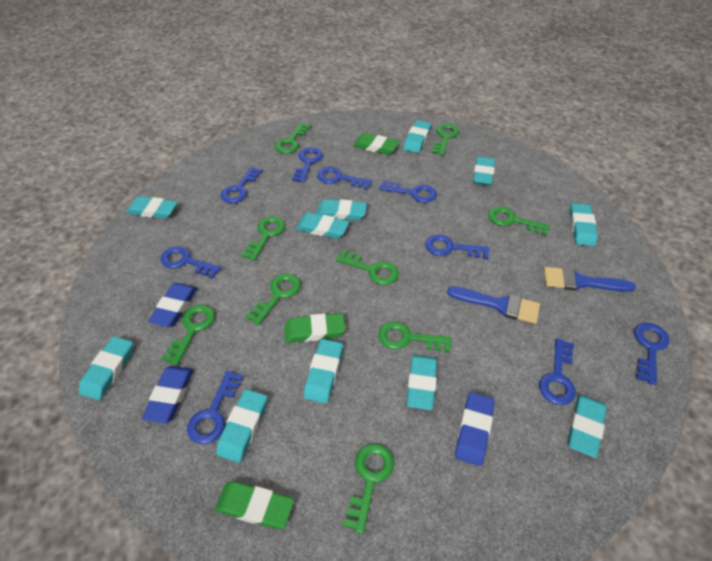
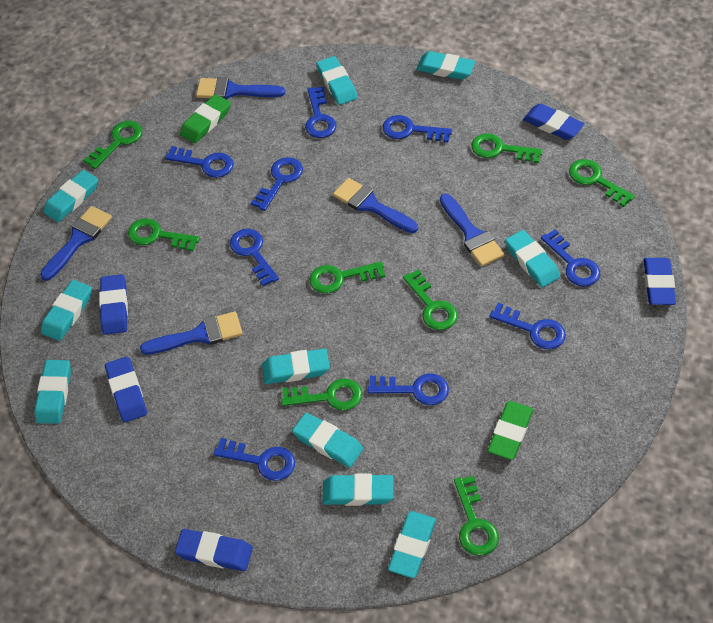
blue brush: 2 -> 5
blue eraser: 3 -> 5
green eraser: 3 -> 2
green key: 9 -> 8
turquoise eraser: 11 -> 10

